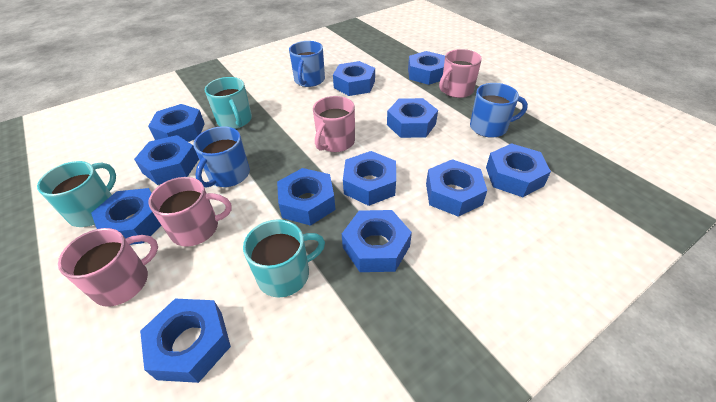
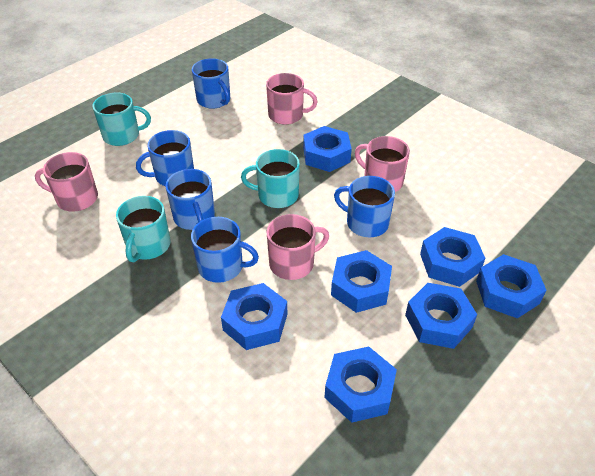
blue mug: 3 -> 5
blue nut: 12 -> 7

